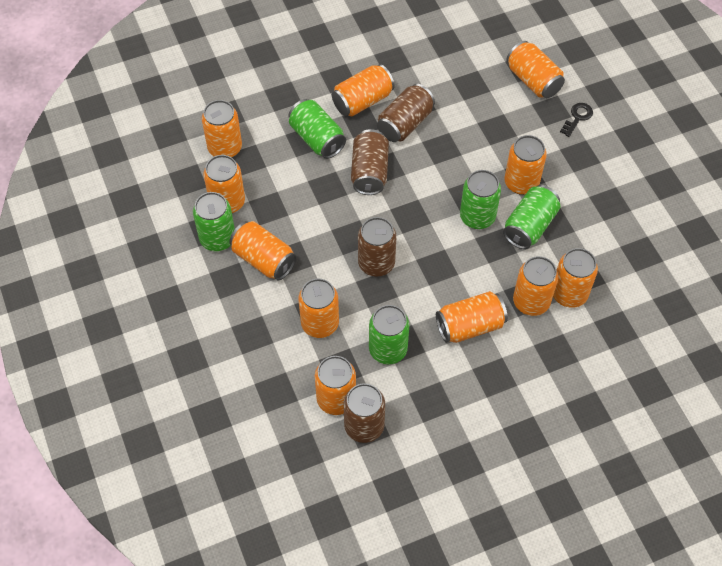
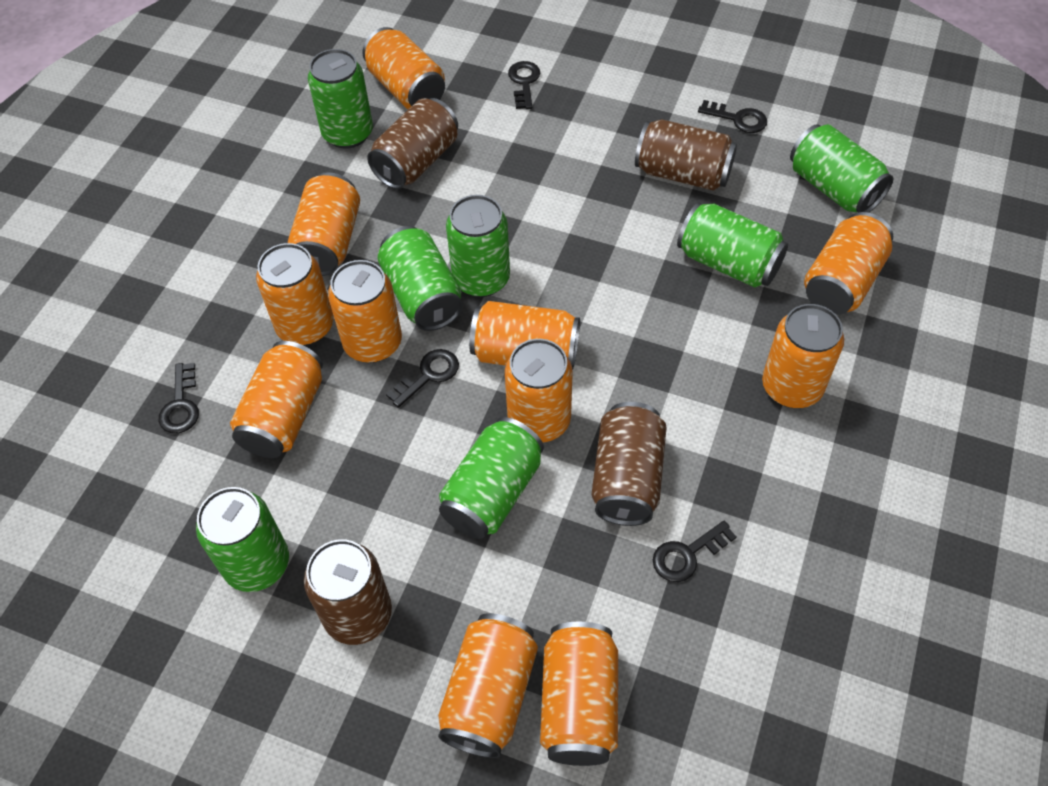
black key: 1 -> 5
green can: 5 -> 7

